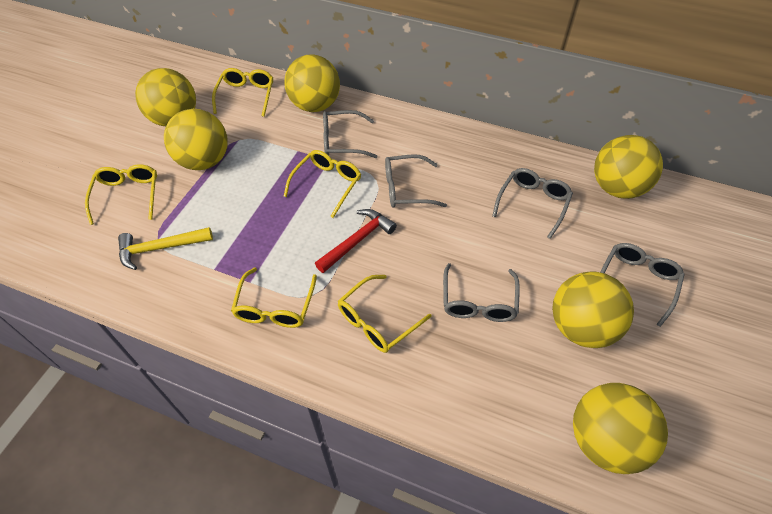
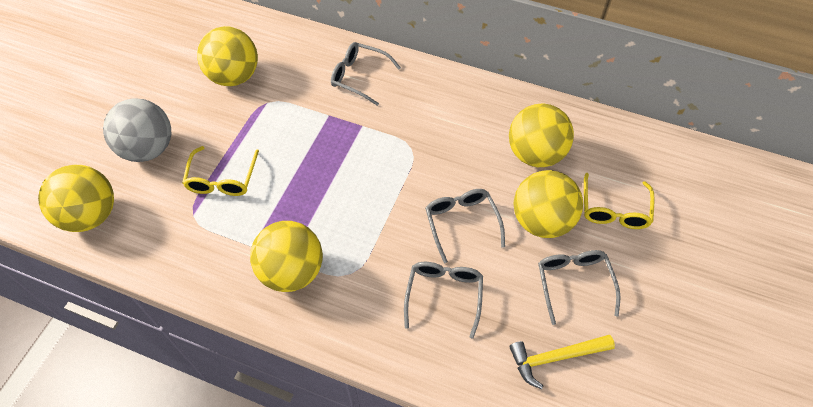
grey ball: 0 -> 1
grey glasses: 5 -> 4
red hammer: 1 -> 0
yellow ball: 6 -> 5
yellow glasses: 5 -> 2

